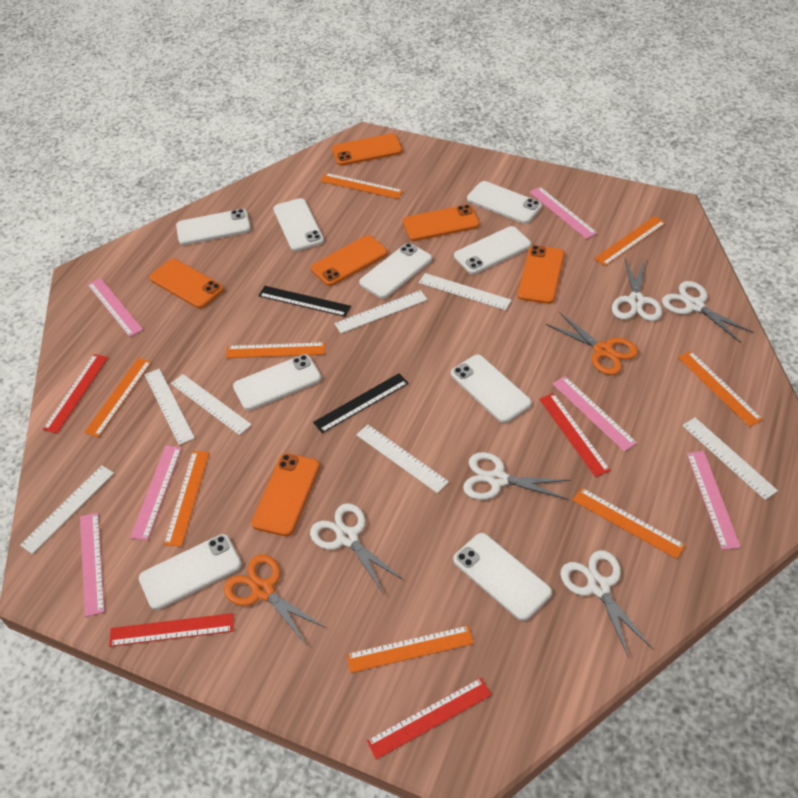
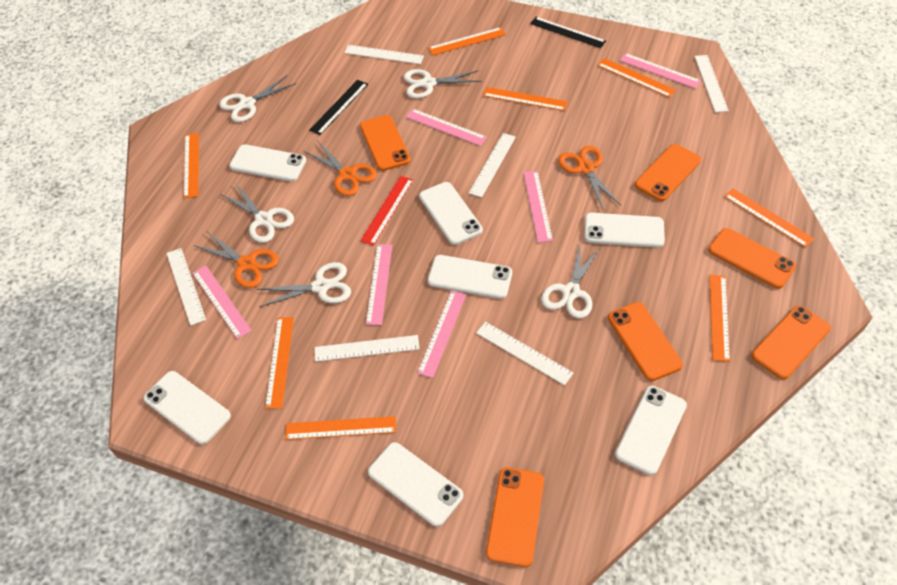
orange scissors: 2 -> 3
red ruler: 4 -> 1
white phone: 9 -> 7
white ruler: 7 -> 6

